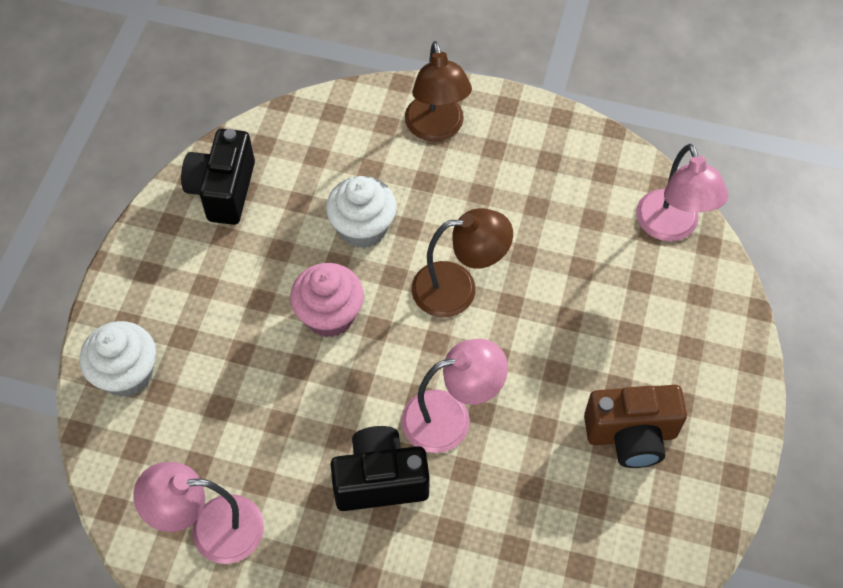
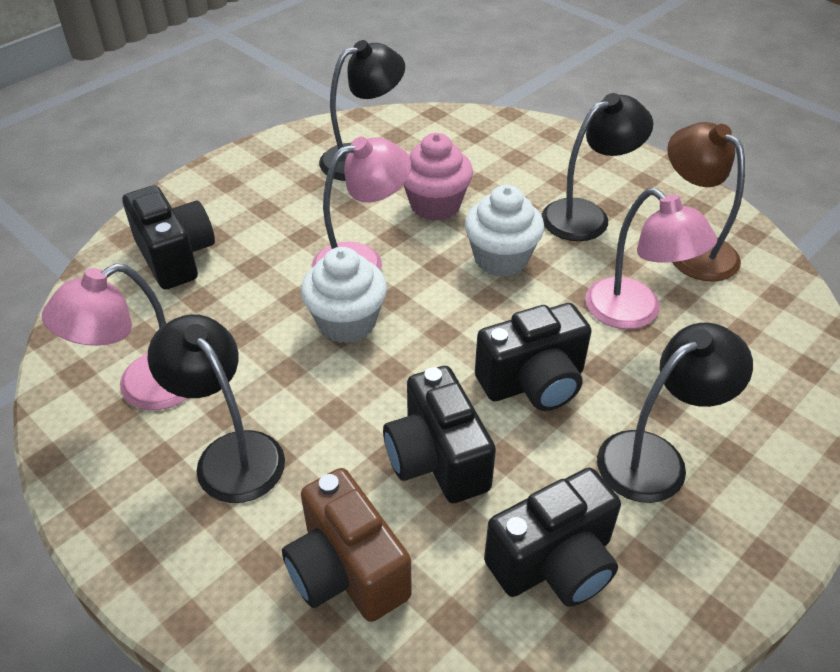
black camera: 2 -> 4
black lamp: 0 -> 4
brown lamp: 2 -> 1

